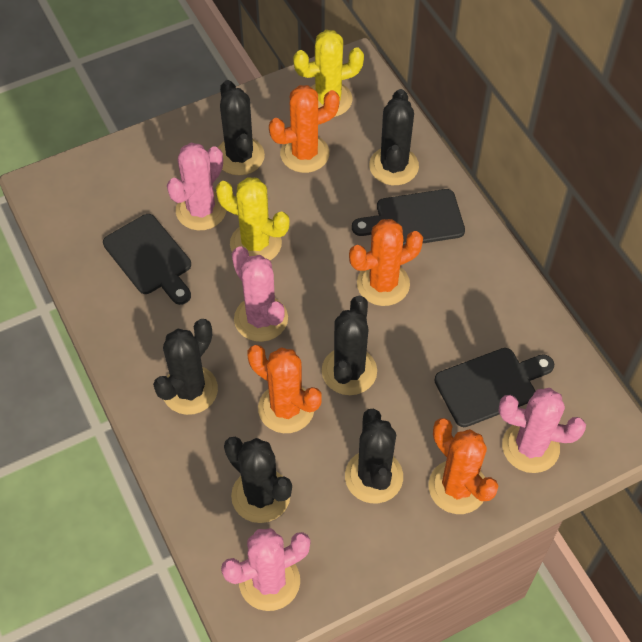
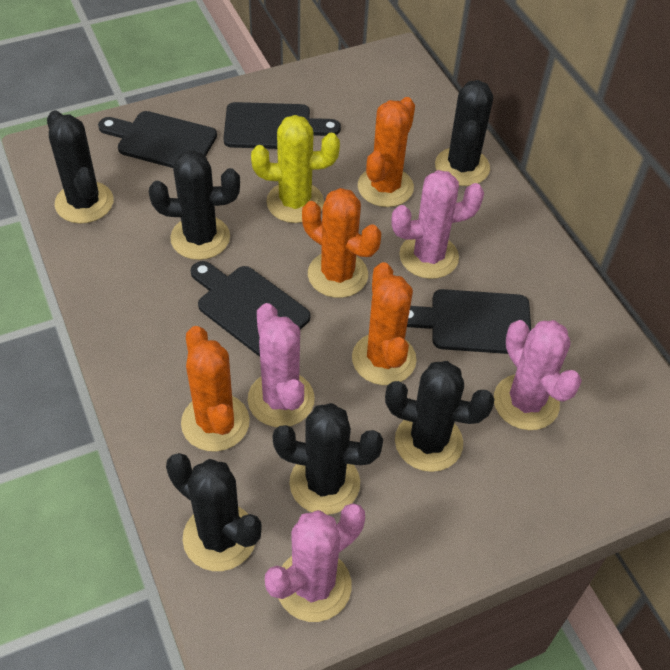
black cutting board: 3 -> 4
yellow cactus: 2 -> 1

